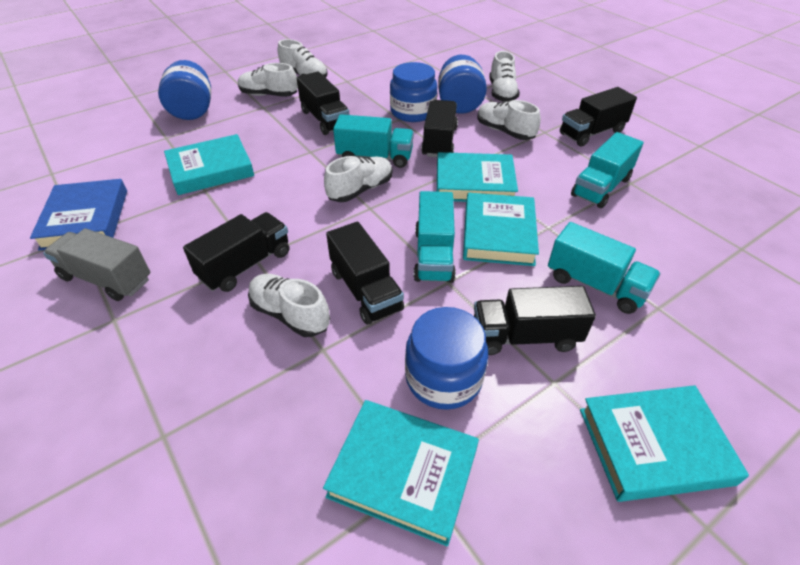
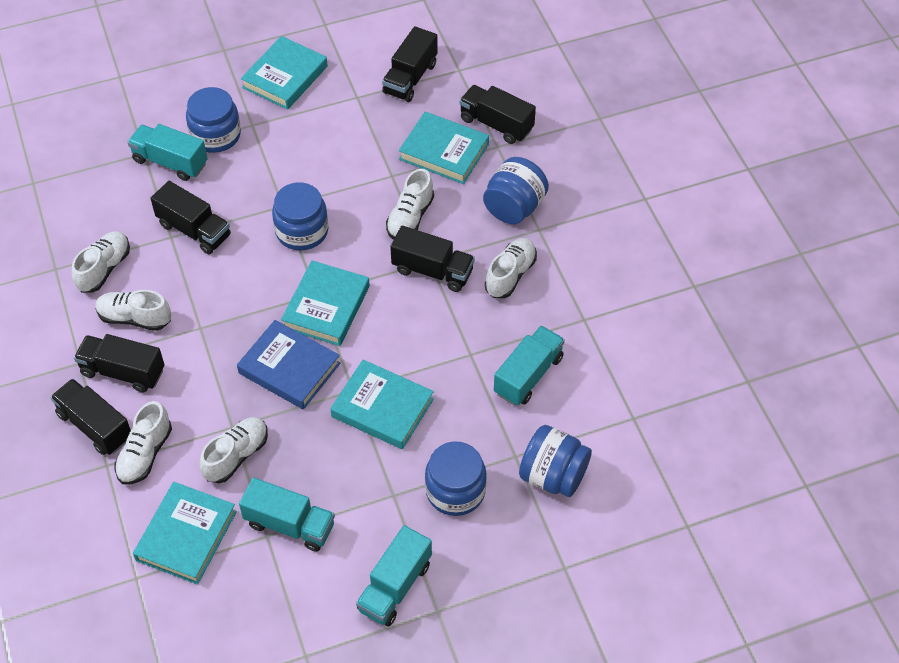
blue jar: 4 -> 5
grey truck: 1 -> 0

